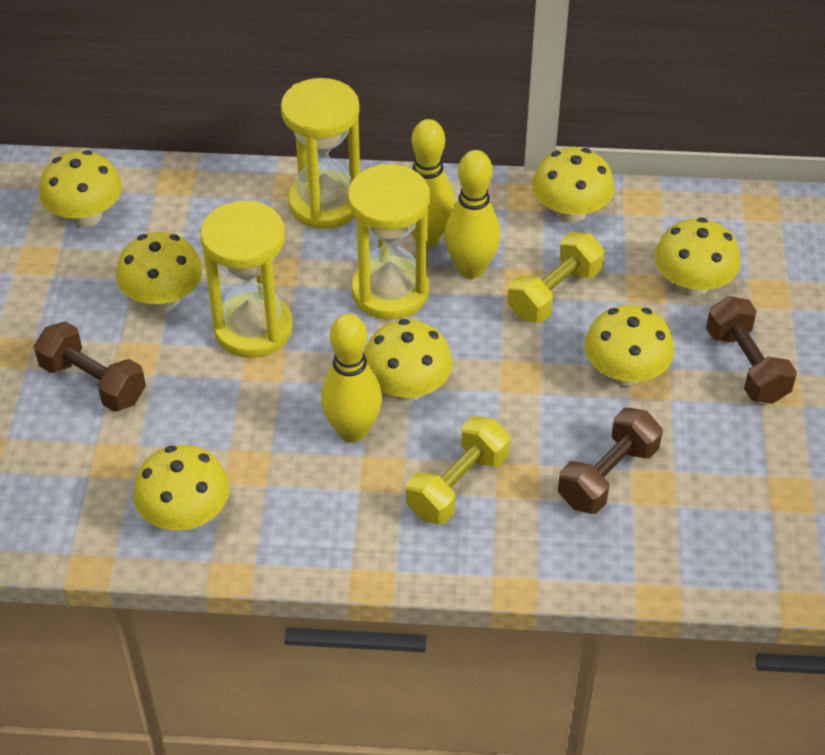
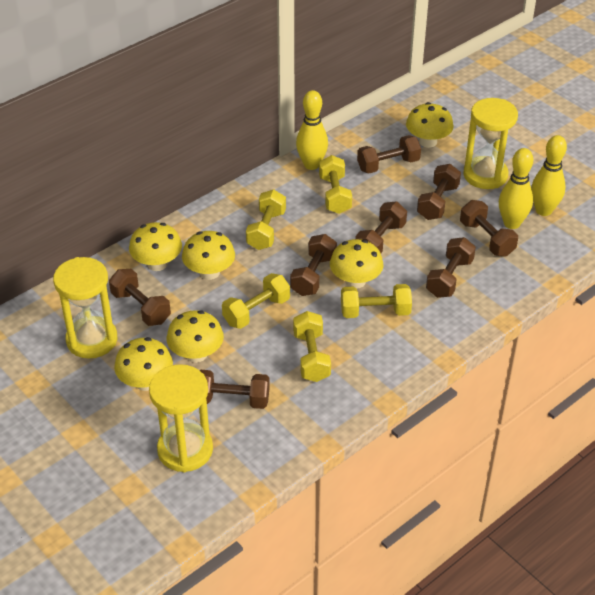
brown dumbbell: 3 -> 8
yellow dumbbell: 2 -> 5
yellow mushroom: 7 -> 6

